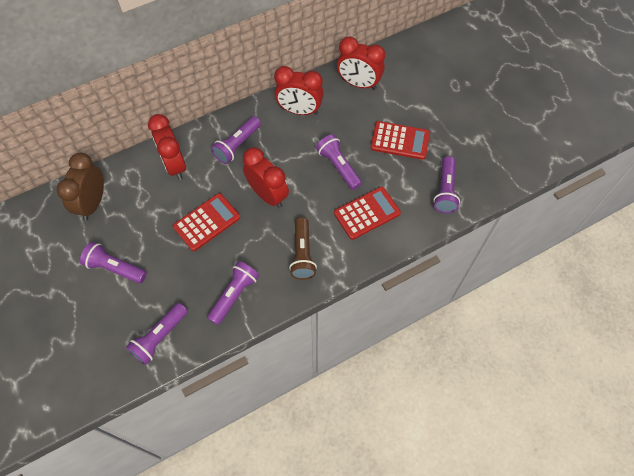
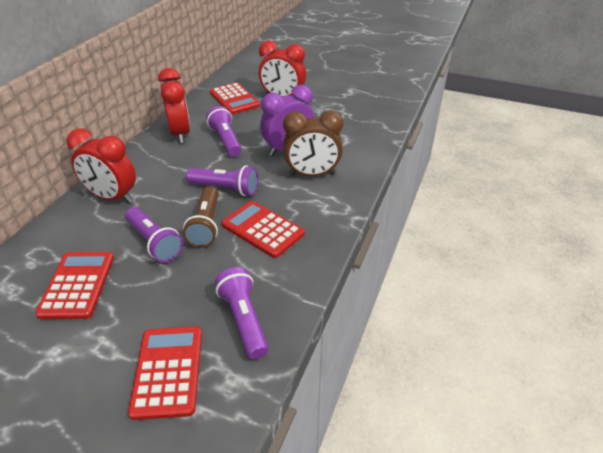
purple clock: 0 -> 1
purple flashlight: 6 -> 4
red calculator: 3 -> 4
red clock: 4 -> 3

